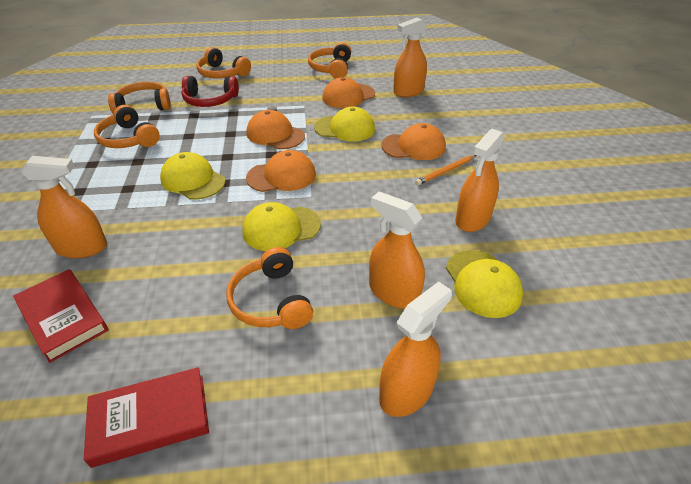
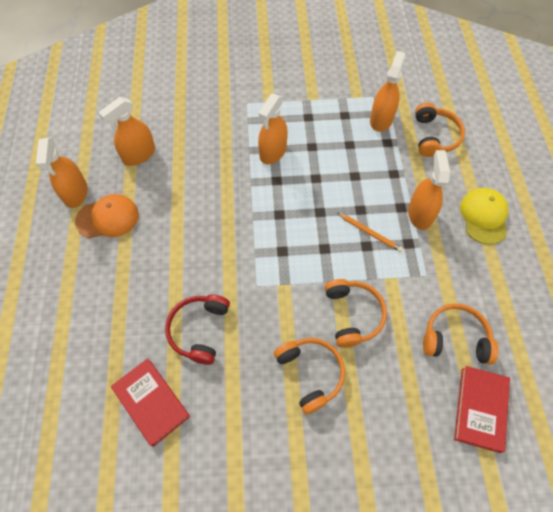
orange cap: 4 -> 1
orange headphones: 5 -> 4
yellow cap: 4 -> 1

